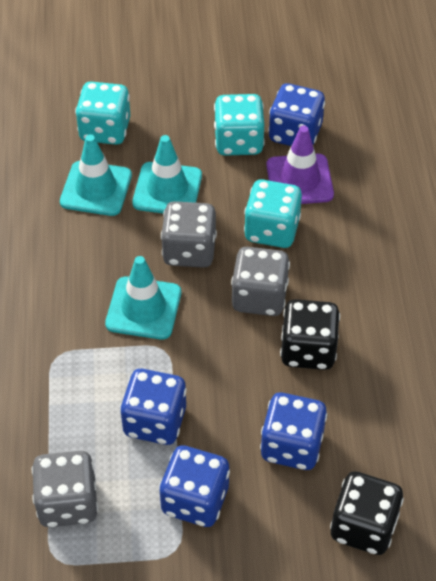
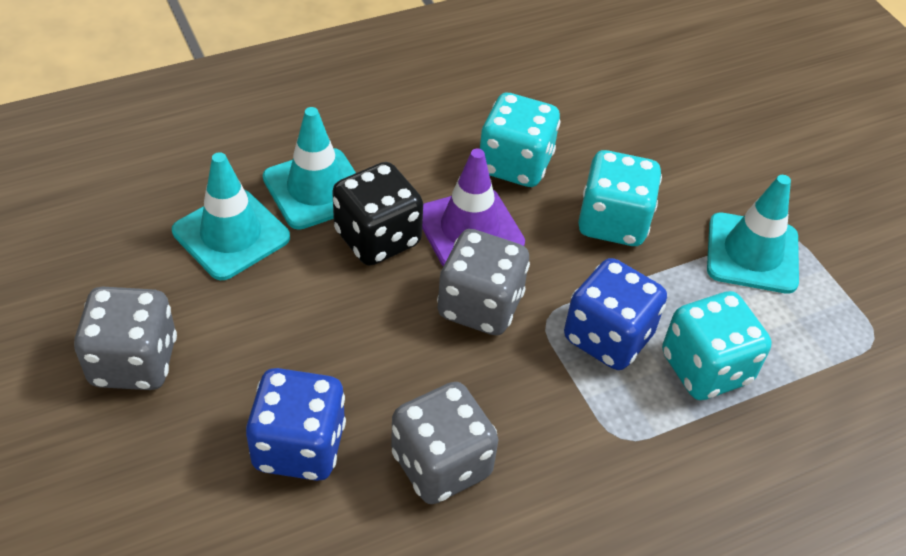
black dice: 2 -> 1
blue dice: 4 -> 2

